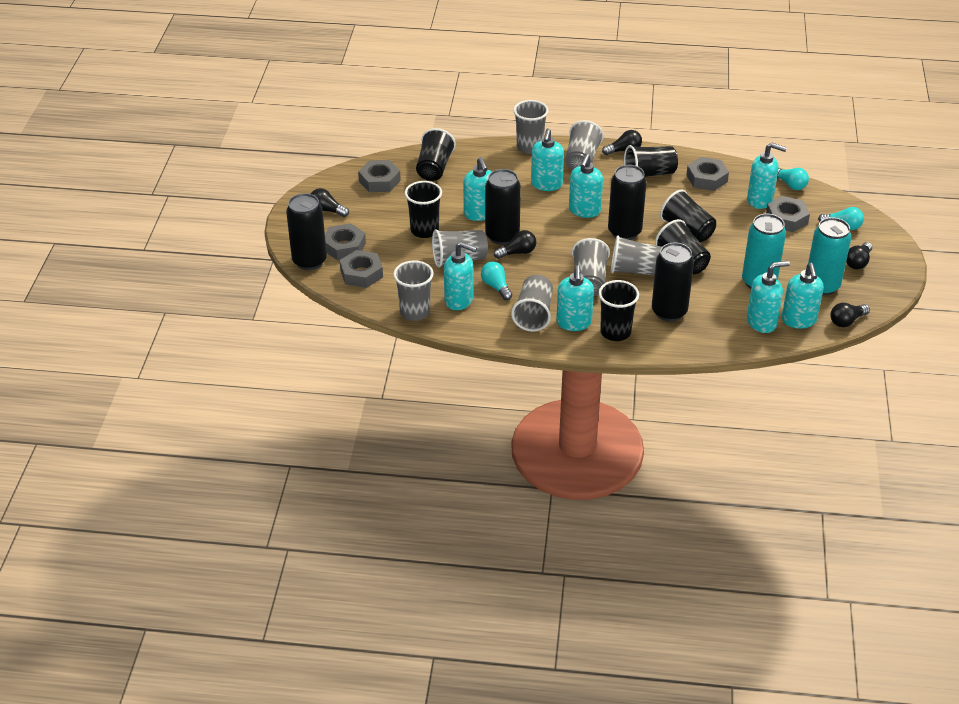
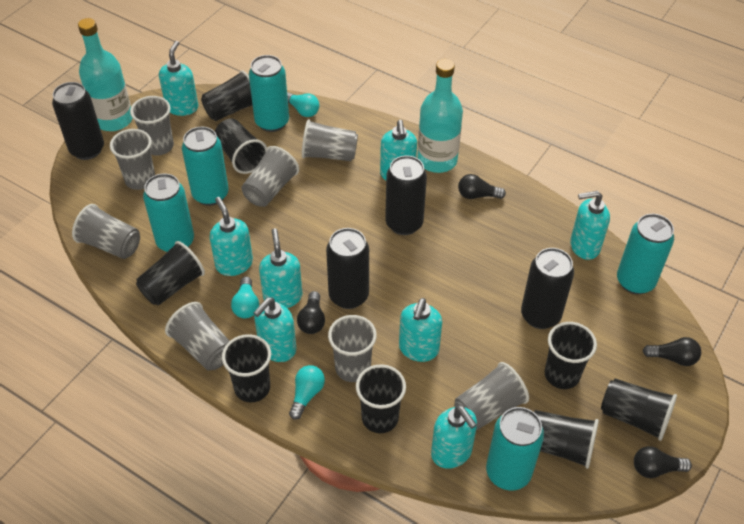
black cup: 6 -> 8
black light bulb: 5 -> 4
grey cup: 7 -> 8
grey nut: 5 -> 0
turquoise bottle: 0 -> 2
turquoise can: 2 -> 5

